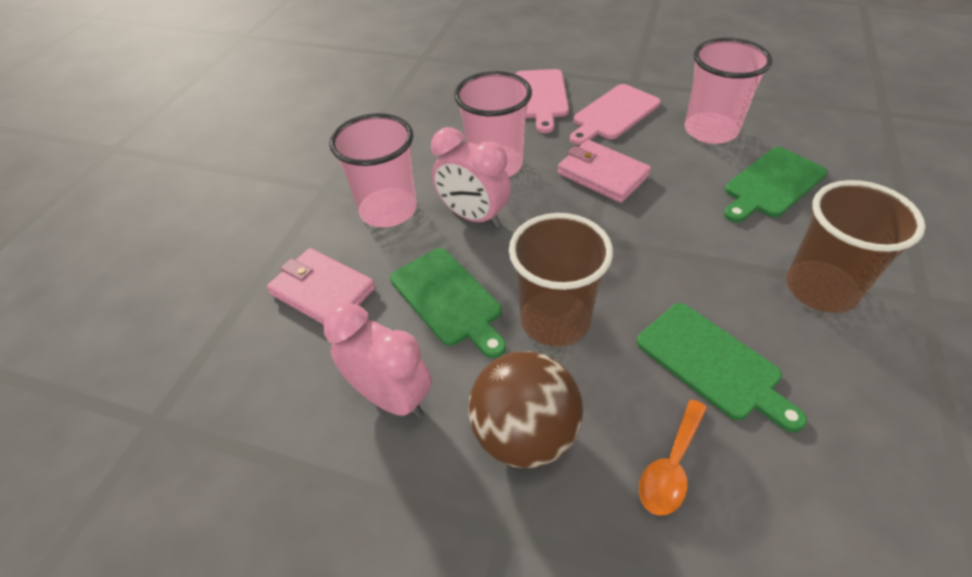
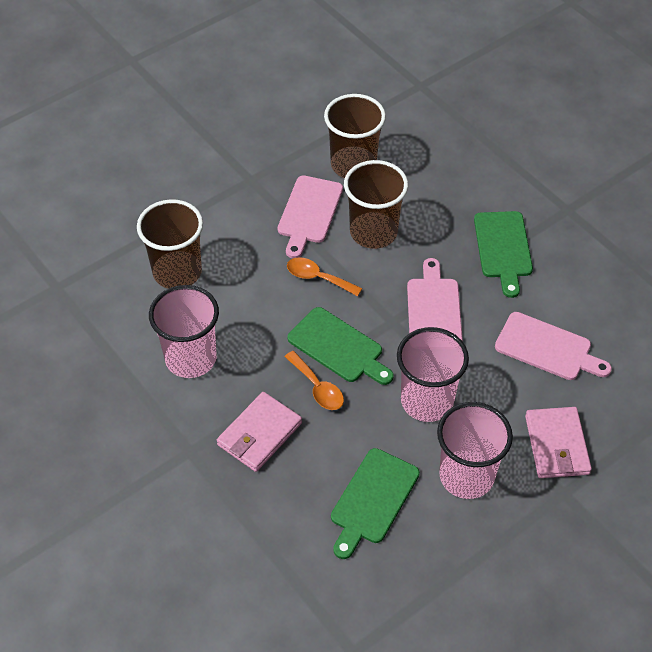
brown ball: 1 -> 0
brown cup: 2 -> 3
orange spoon: 1 -> 2
pink clock: 2 -> 0
pink cutting board: 2 -> 3

